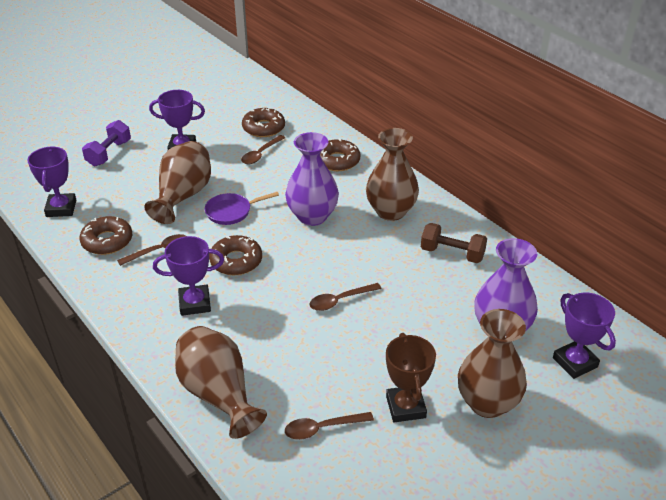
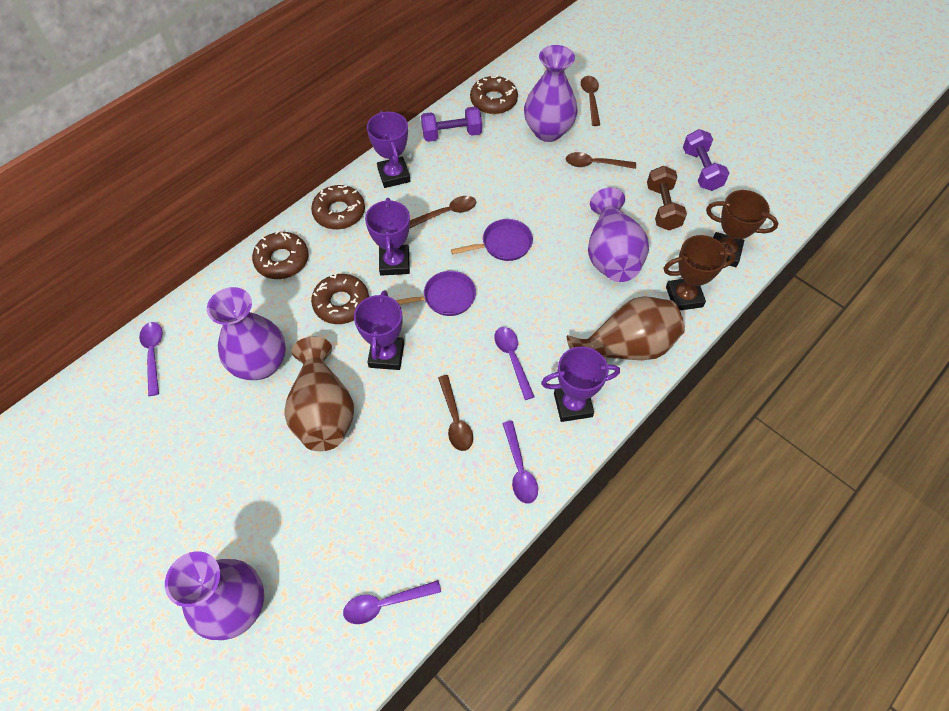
brown trophy: 1 -> 2
brown vase: 4 -> 2
purple dumbbell: 1 -> 2
purple pan: 1 -> 2
purple spoon: 0 -> 4
purple vase: 2 -> 4

